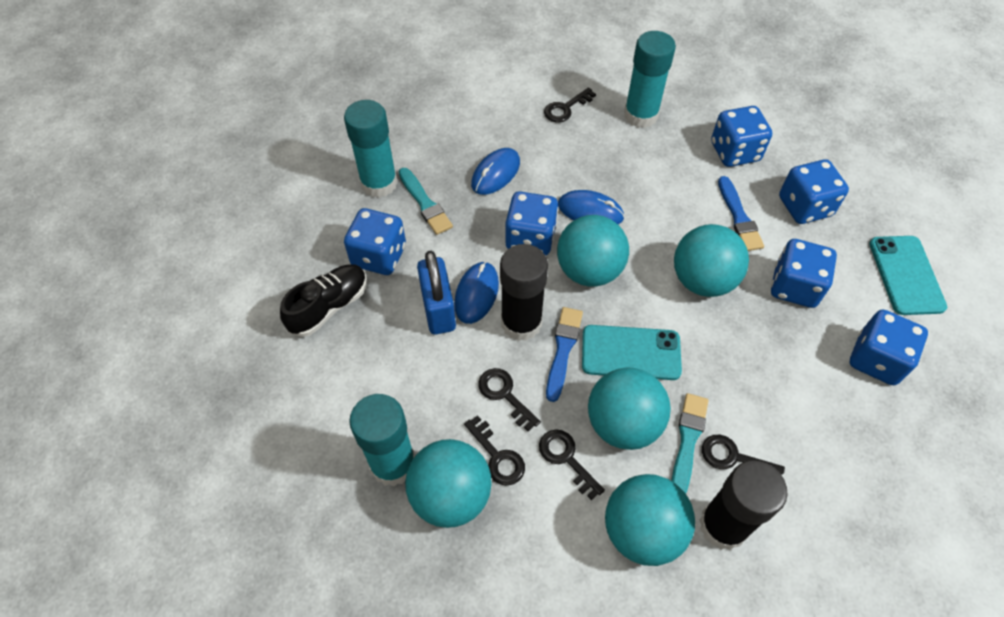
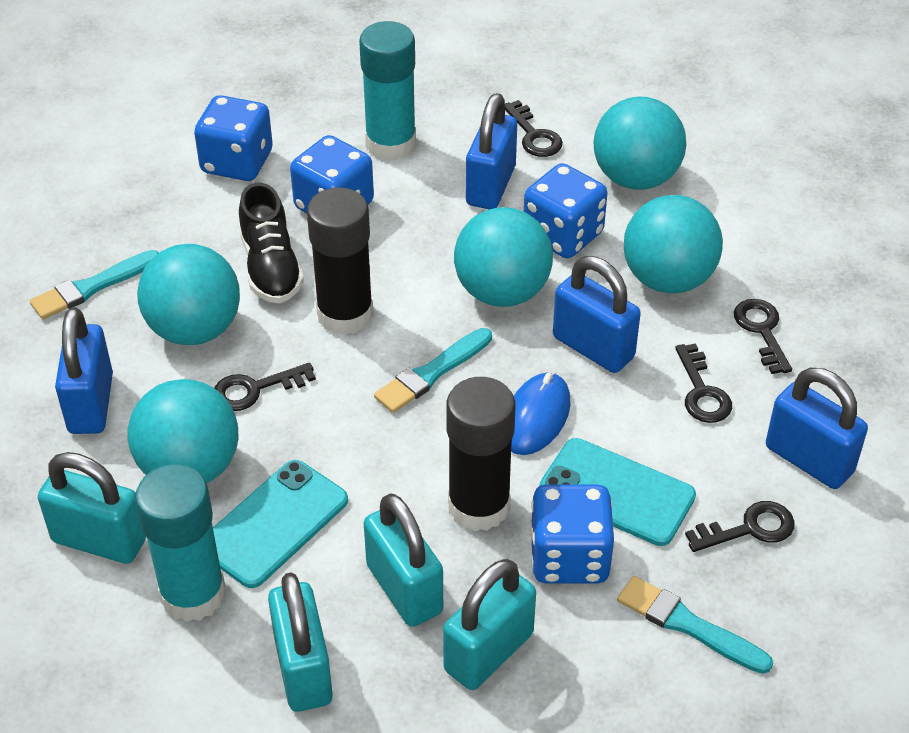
blue brush: 2 -> 0
blue dice: 6 -> 4
blue mouse: 3 -> 1
blue padlock: 1 -> 4
turquoise brush: 2 -> 3
turquoise glue stick: 3 -> 2
turquoise padlock: 0 -> 4

